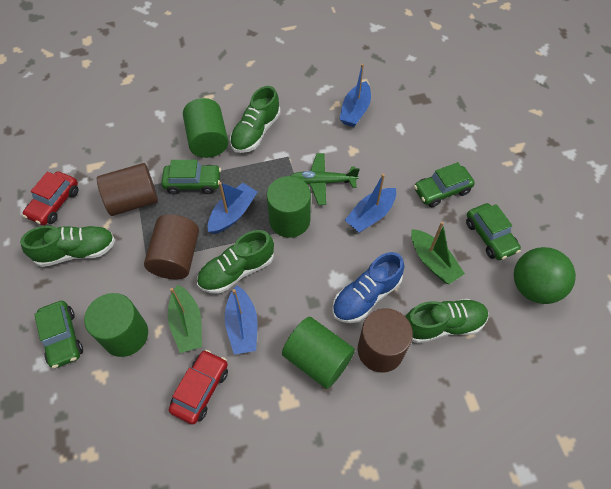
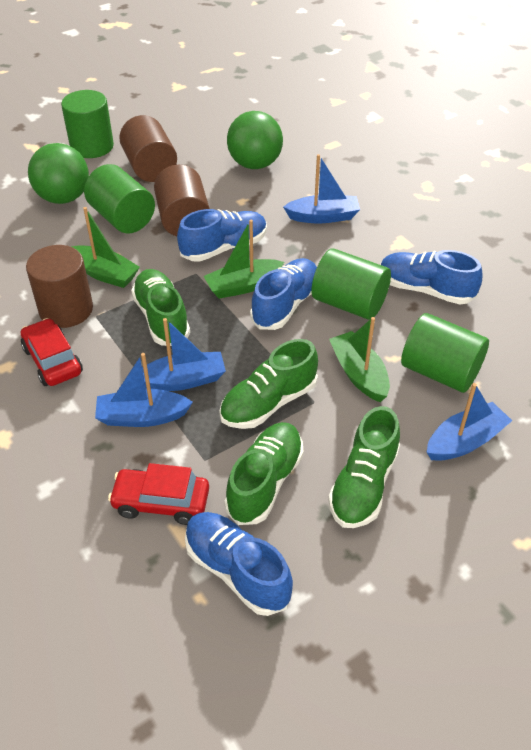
blue shoe: 1 -> 4
green ball: 1 -> 2
green boat: 2 -> 3
green car: 4 -> 0
green plane: 1 -> 0

